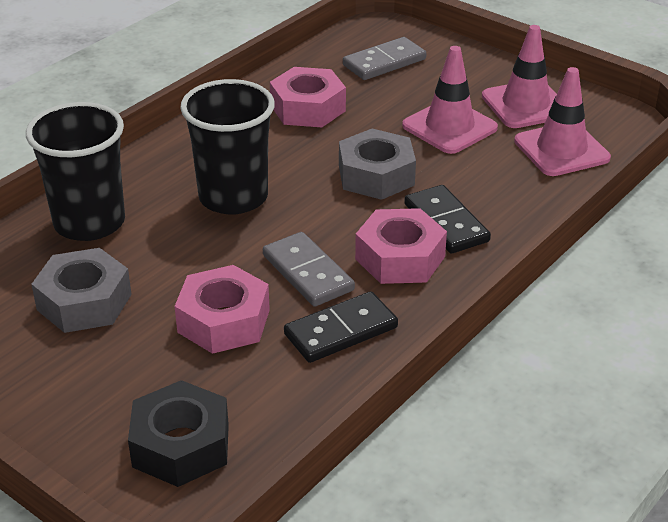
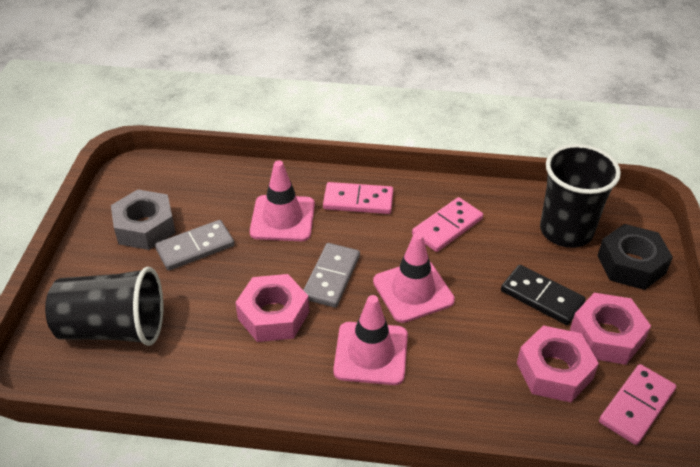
black domino: 2 -> 1
grey nut: 2 -> 1
pink domino: 0 -> 3

